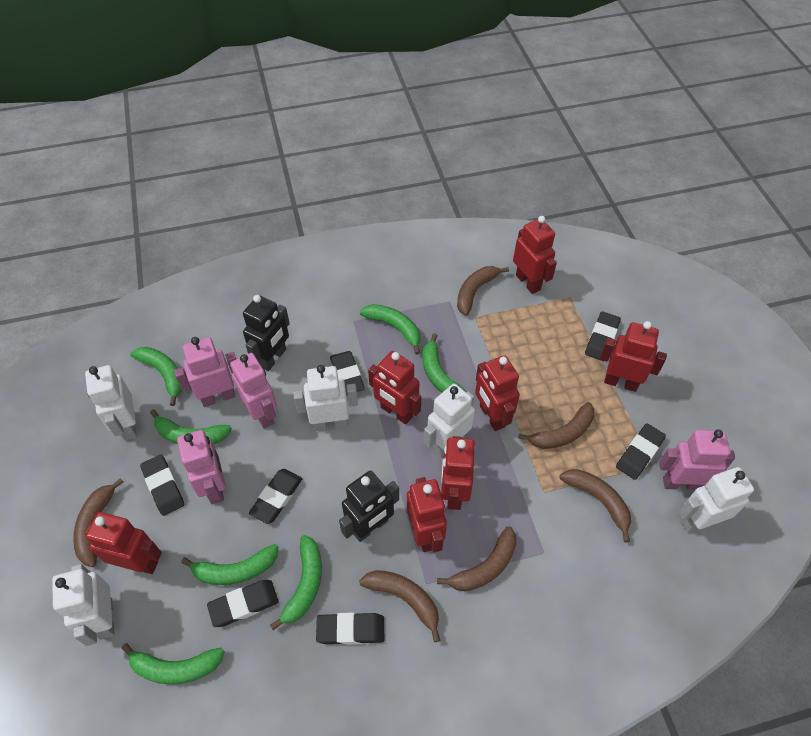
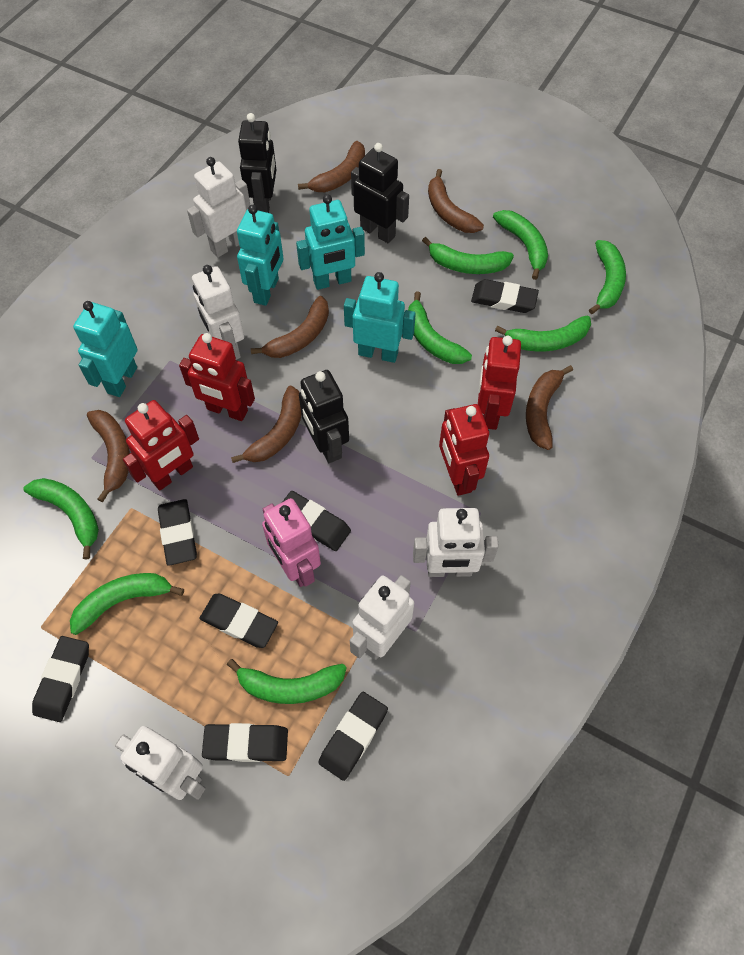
black robot: 2 -> 3
green banana: 7 -> 8
pink robot: 4 -> 1
red robot: 7 -> 4
turquoise robot: 0 -> 4

